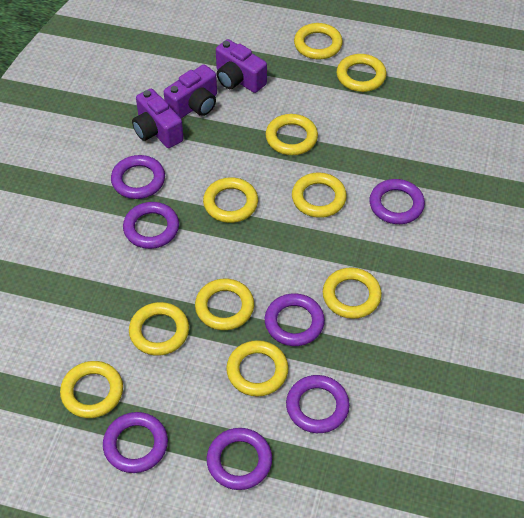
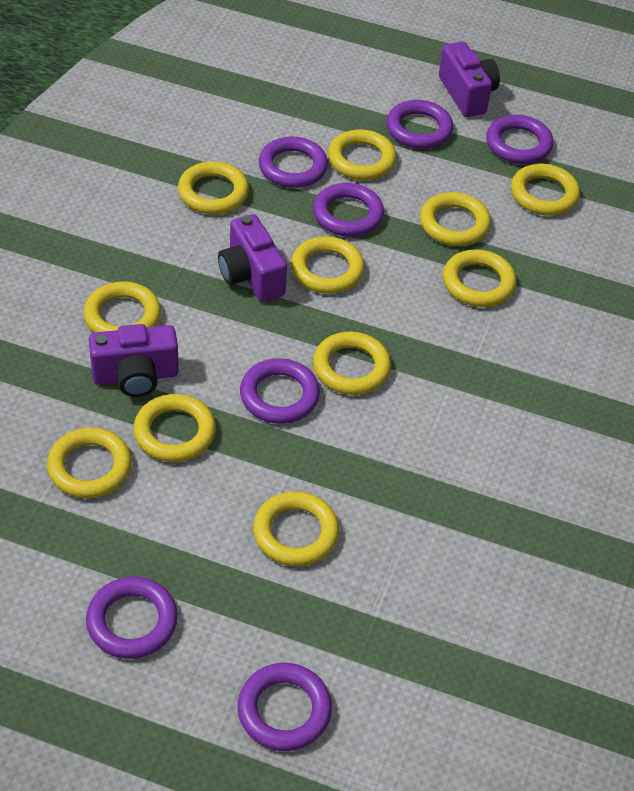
yellow ring: 10 -> 11

